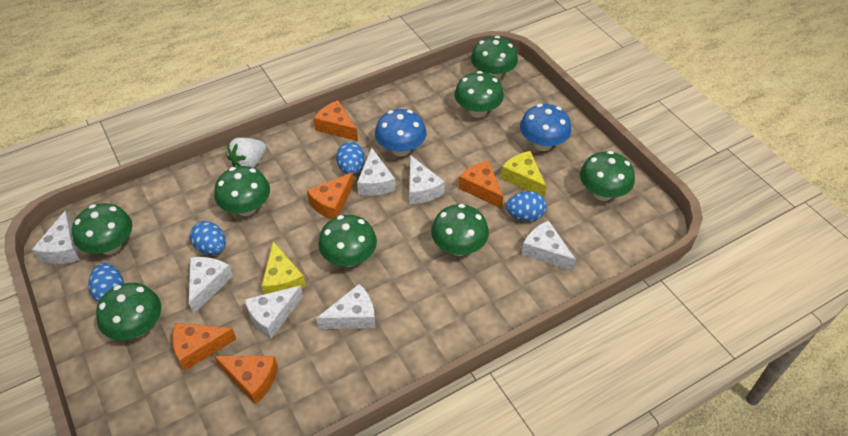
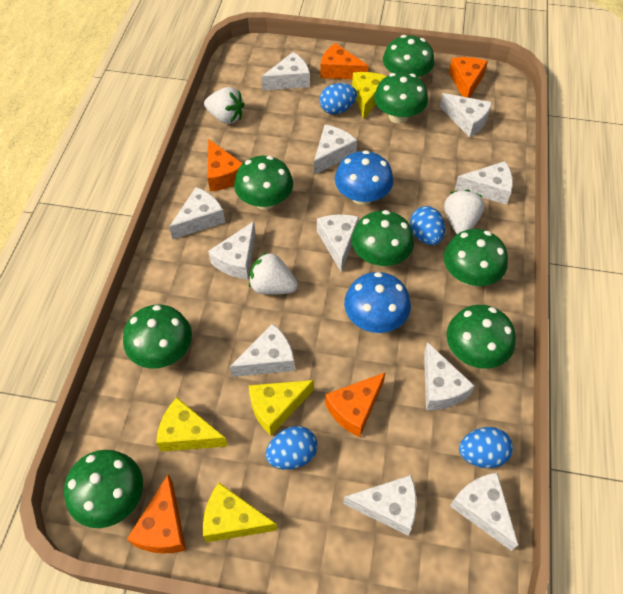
white cheese: 7 -> 11
white strawberry: 1 -> 3
yellow cheese: 2 -> 4

